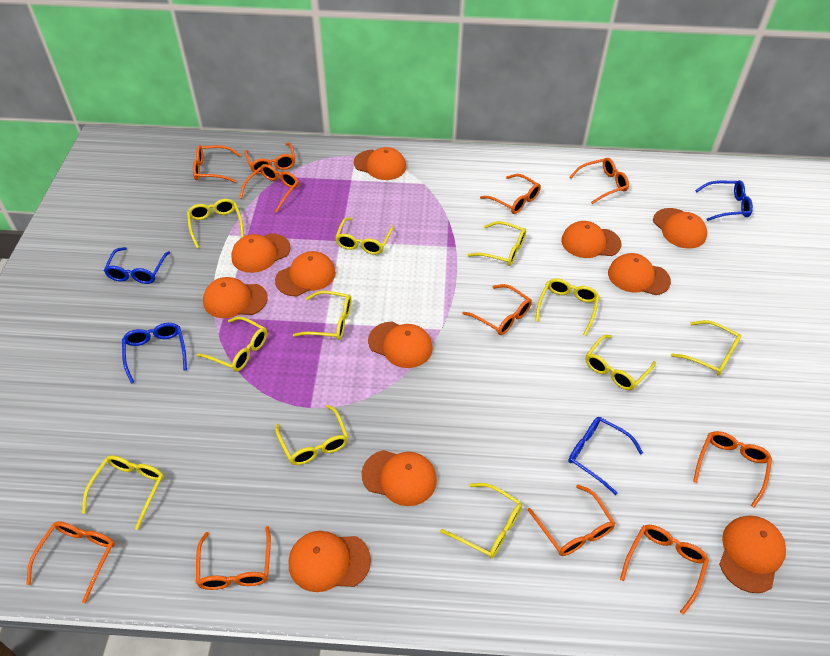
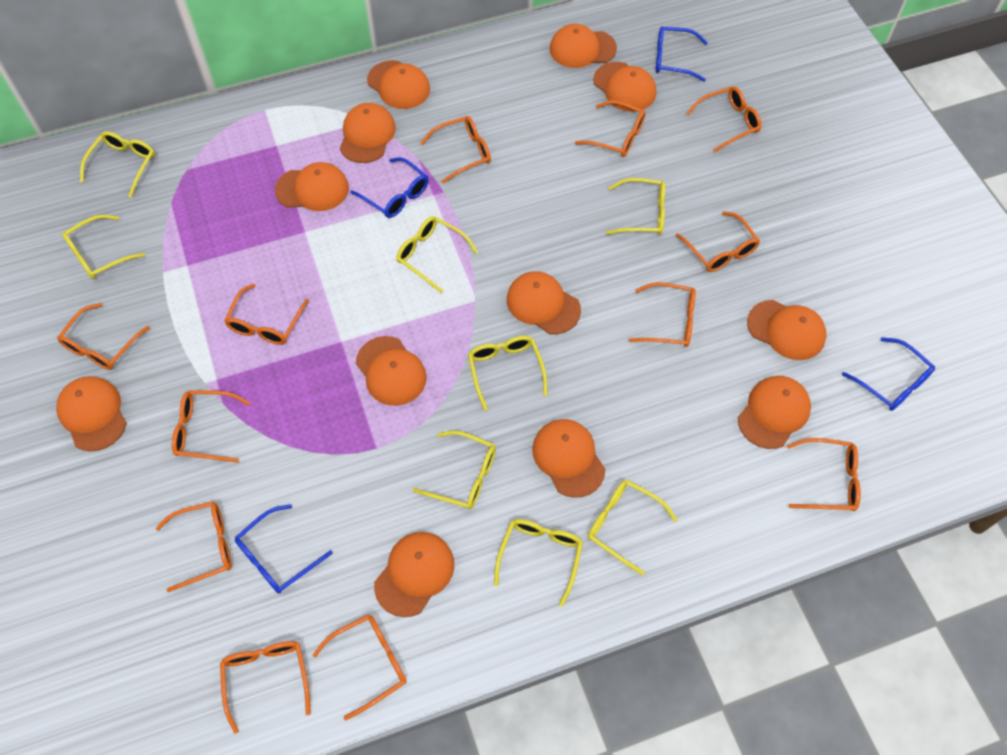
orange cap: 11 -> 12
orange glasses: 11 -> 12
yellow glasses: 11 -> 8

